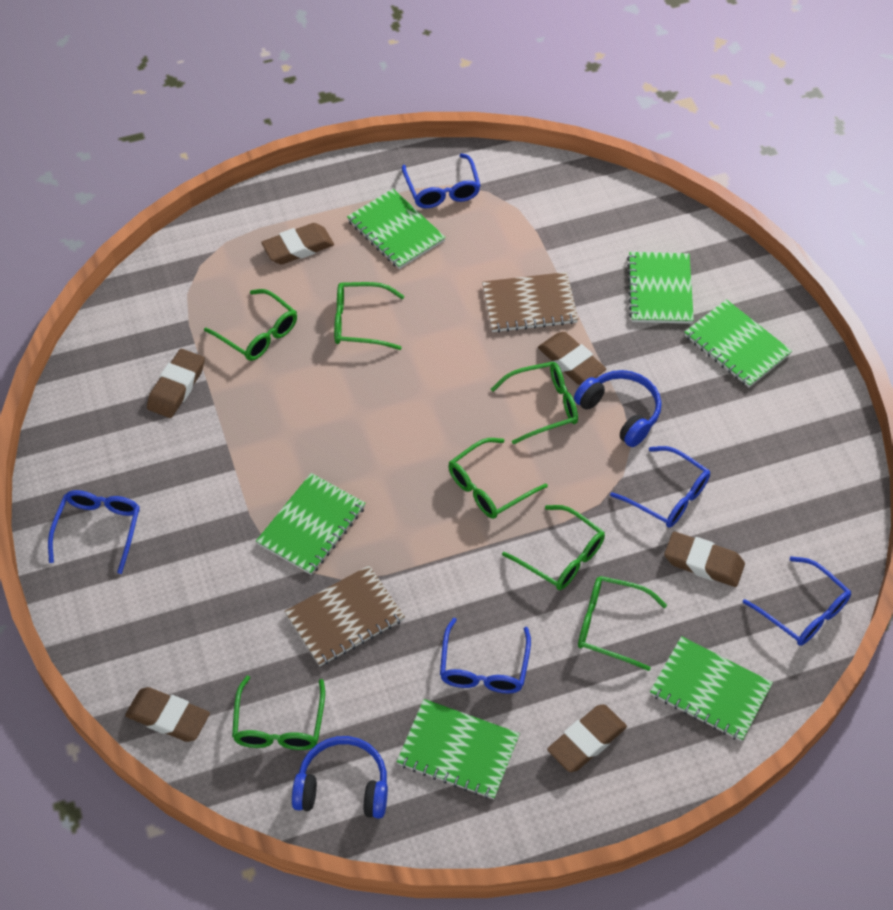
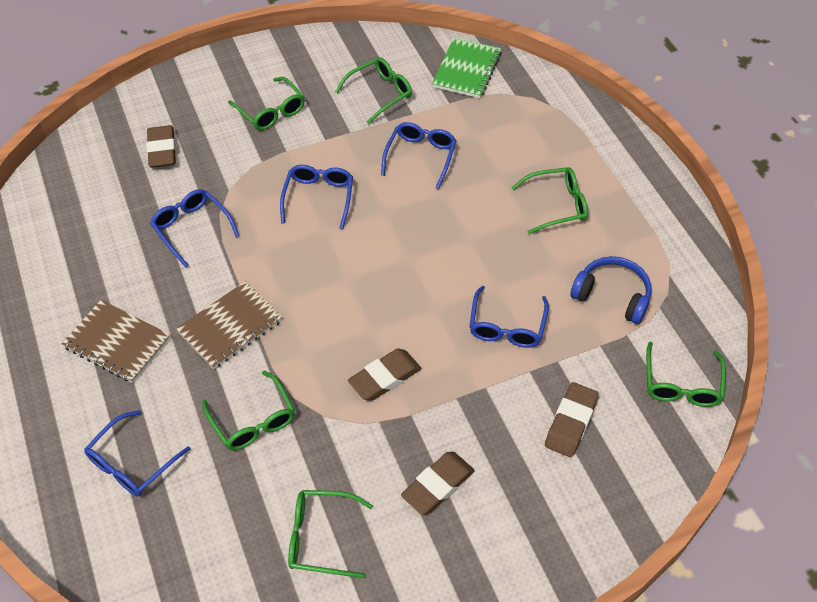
blue headphones: 2 -> 1
brown eraser: 6 -> 4
green glasses: 7 -> 6
green notebook: 6 -> 1

